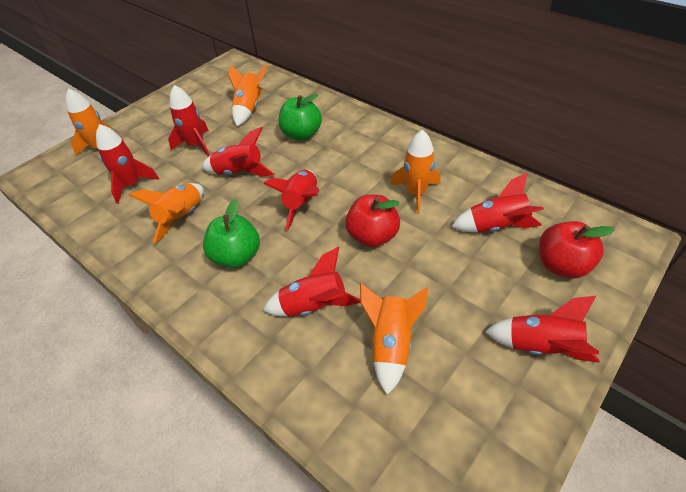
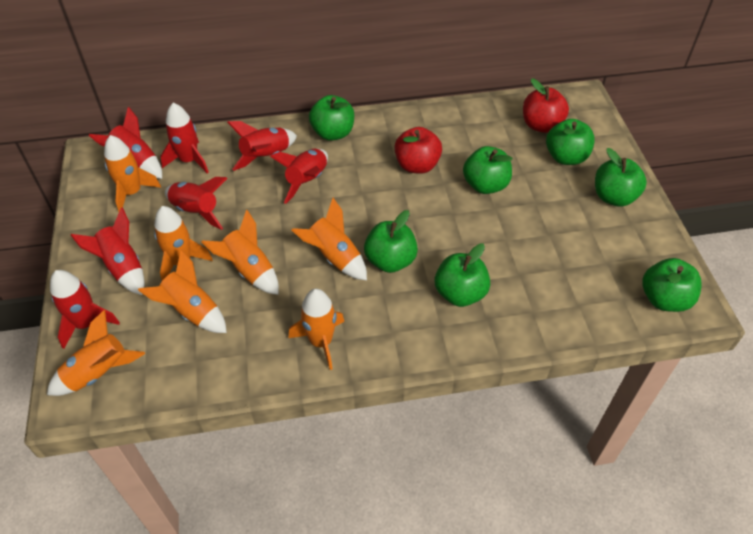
green apple: 2 -> 7
orange rocket: 5 -> 7

